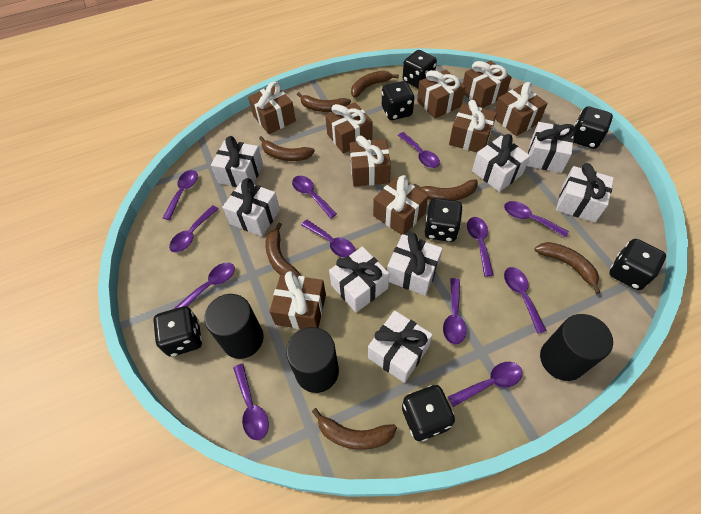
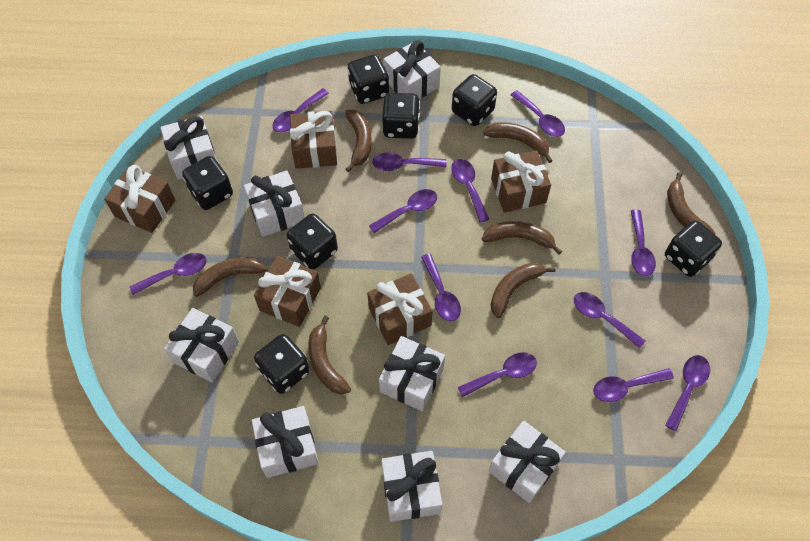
black cylinder: 3 -> 0
brown gift: 9 -> 5

